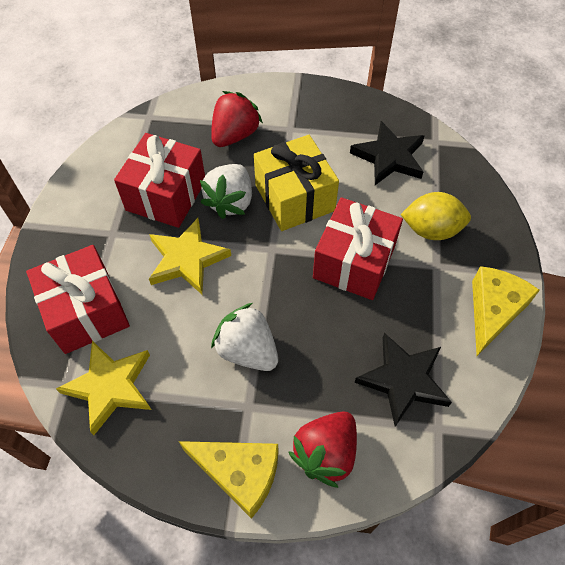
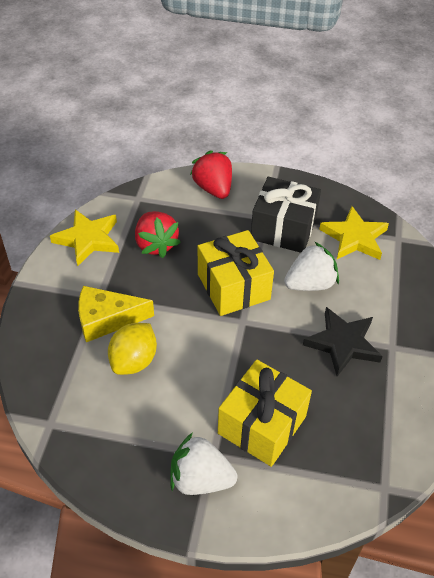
black gift: 0 -> 1
black star: 2 -> 1
red gift: 3 -> 0
yellow cheese: 2 -> 1
yellow gift: 1 -> 2

